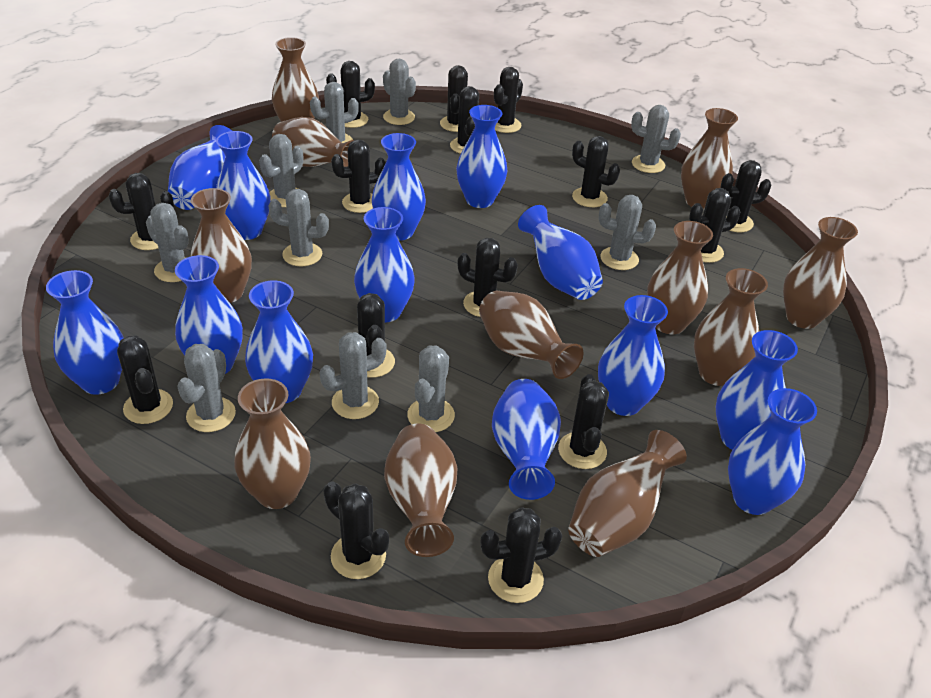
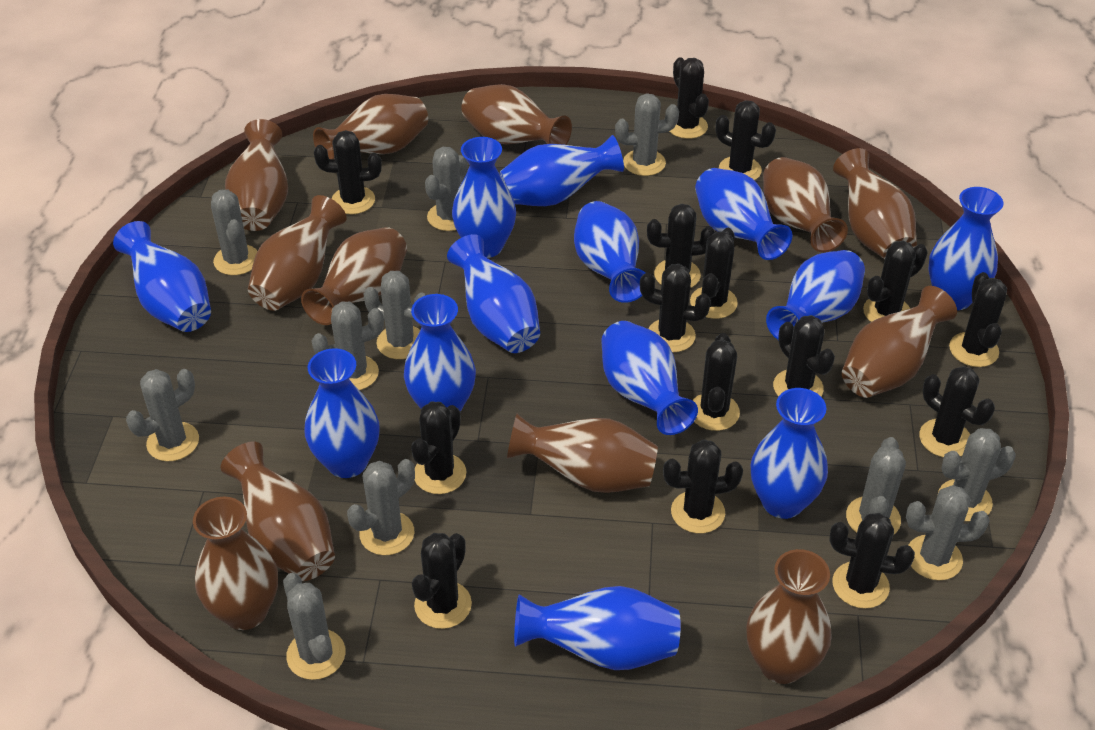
brown vase: 11 -> 12
grey cactus: 10 -> 11

